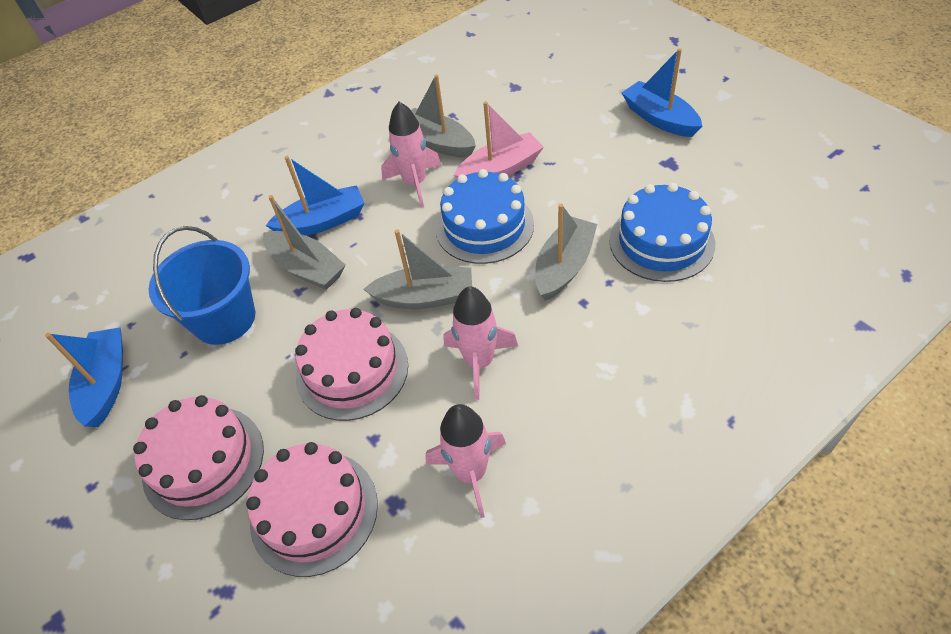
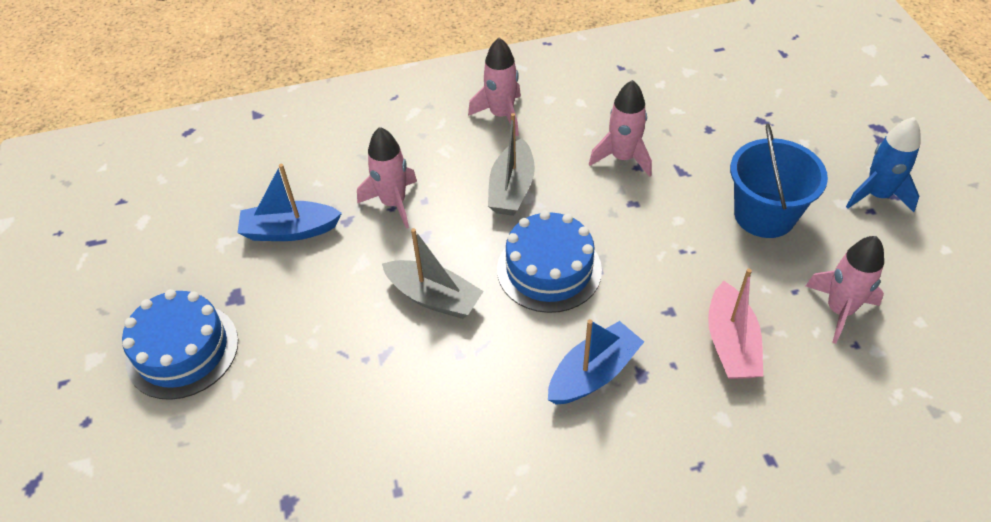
blue boat: 3 -> 2
blue rocket: 0 -> 1
grey boat: 4 -> 2
pink cake: 3 -> 0
pink rocket: 3 -> 4

